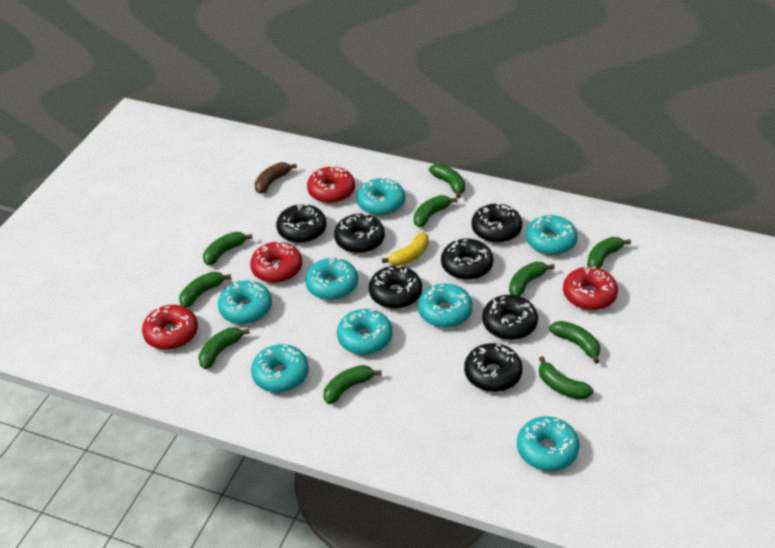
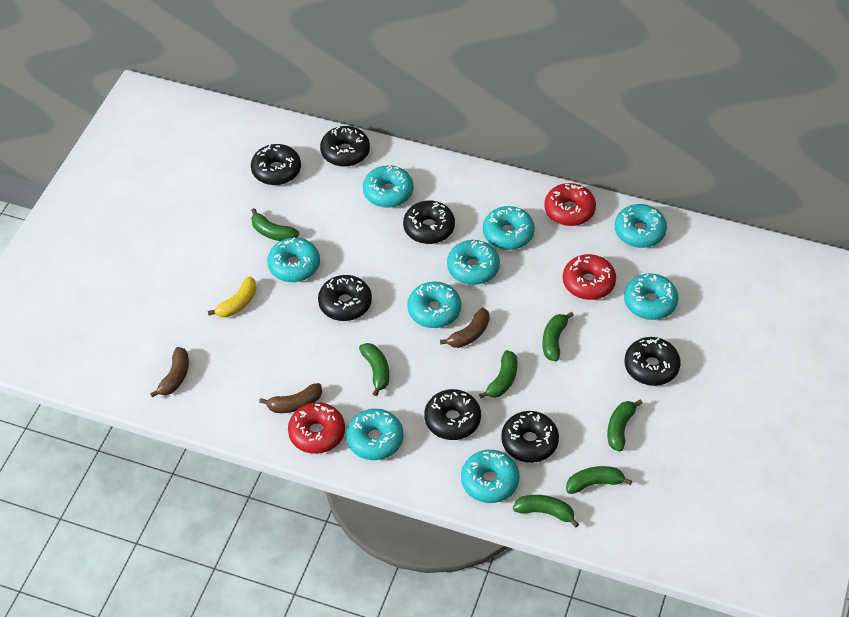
brown banana: 1 -> 3
green banana: 10 -> 7
red donut: 4 -> 3
turquoise donut: 8 -> 9

